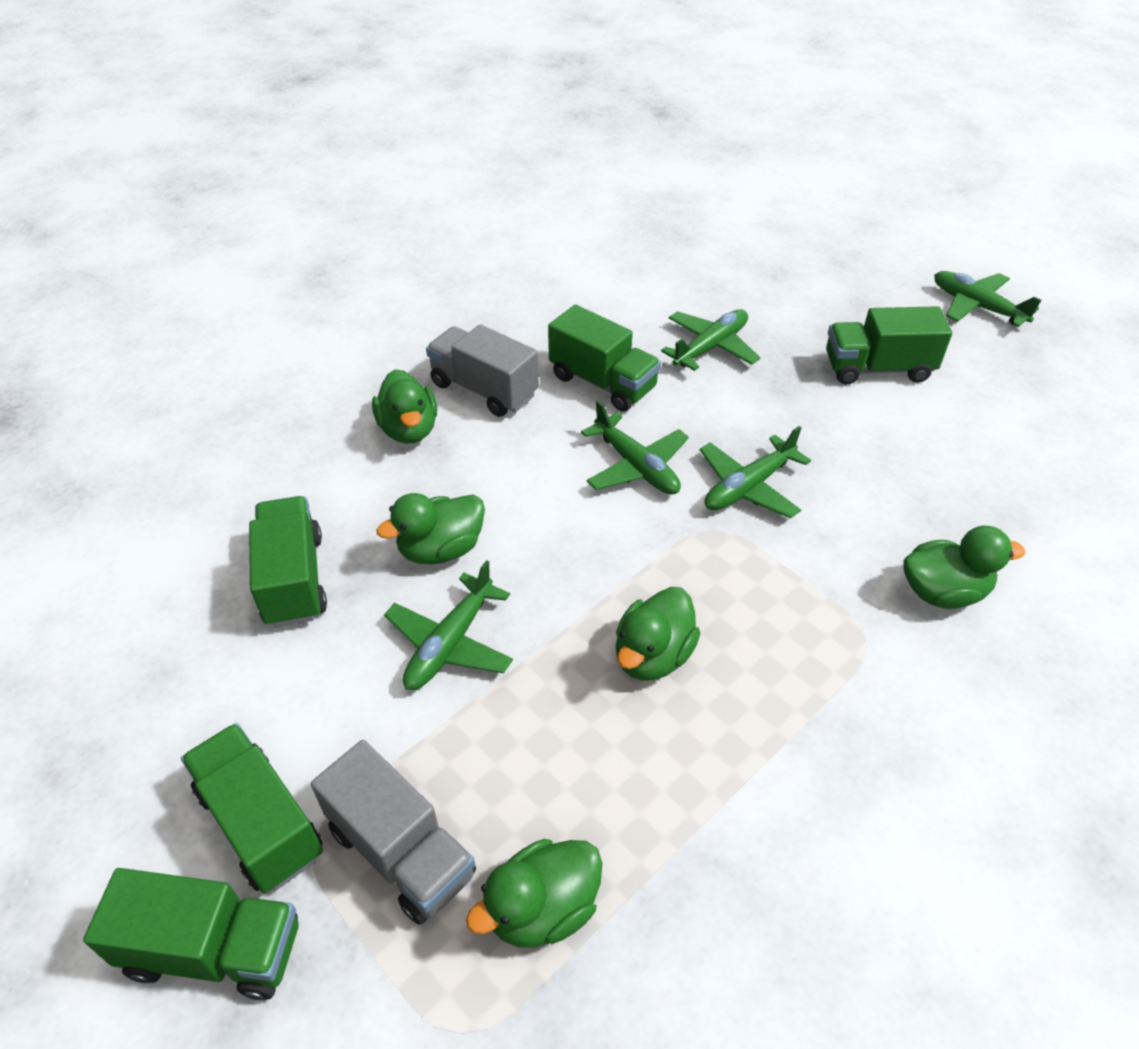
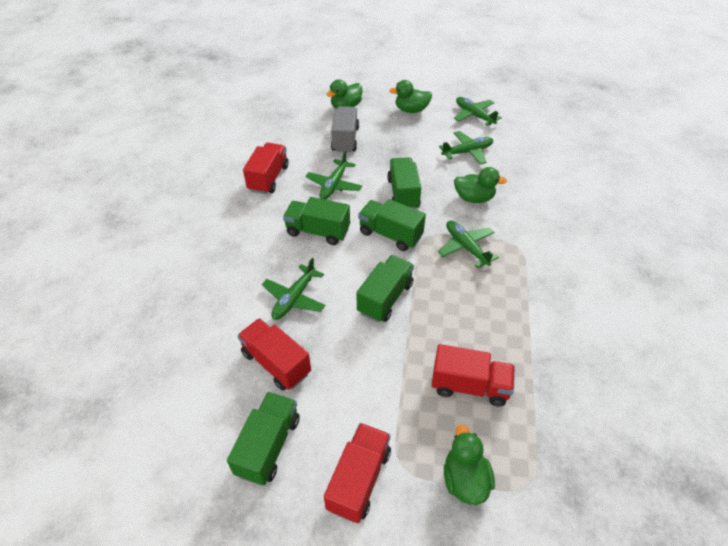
green duck: 5 -> 4
grey truck: 2 -> 1
red truck: 0 -> 4

